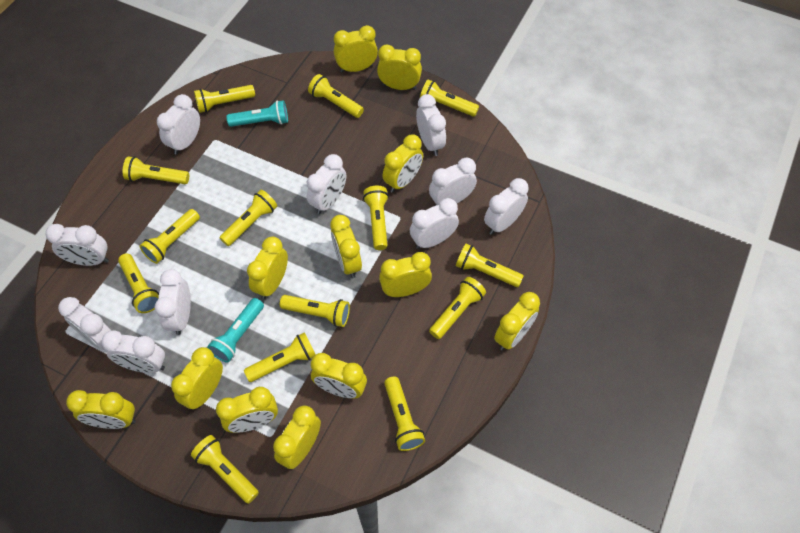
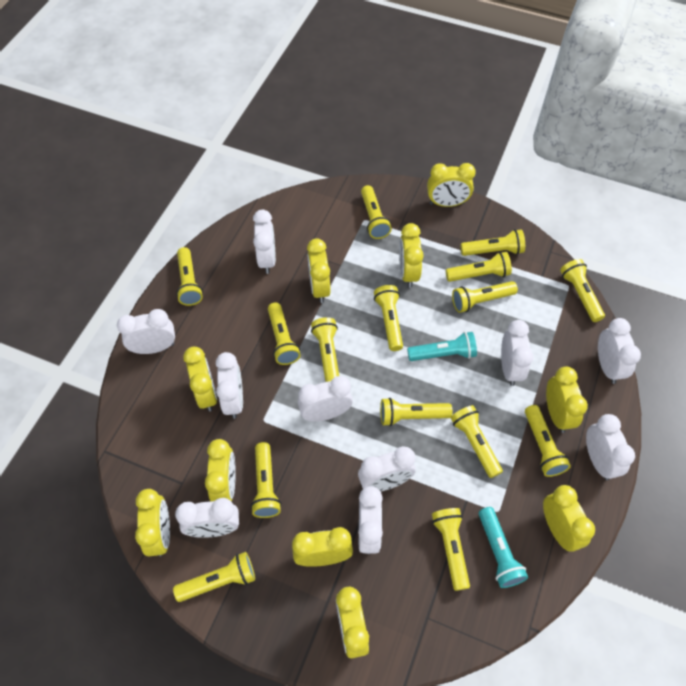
yellow clock: 12 -> 10
yellow flashlight: 14 -> 15

